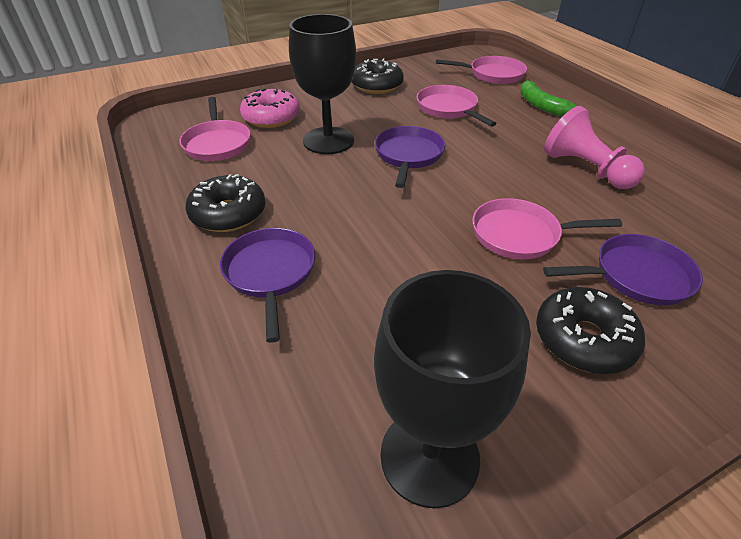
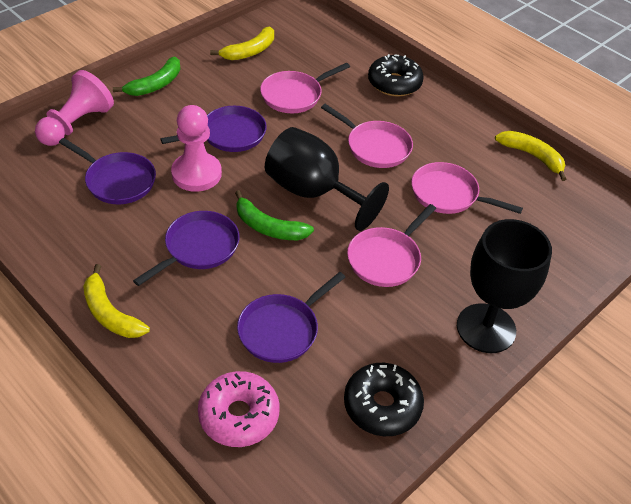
black donut: 3 -> 2
green banana: 1 -> 2
pink pawn: 1 -> 2
purple pan: 3 -> 4
yellow banana: 0 -> 3

